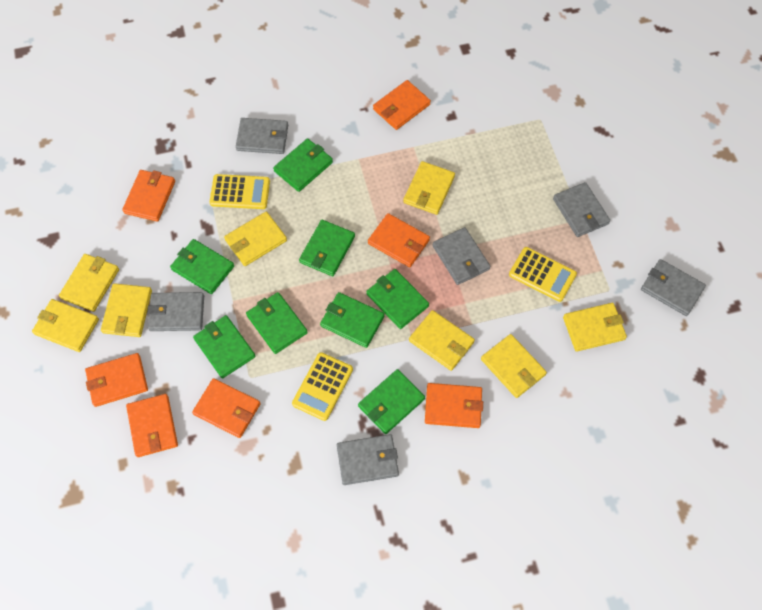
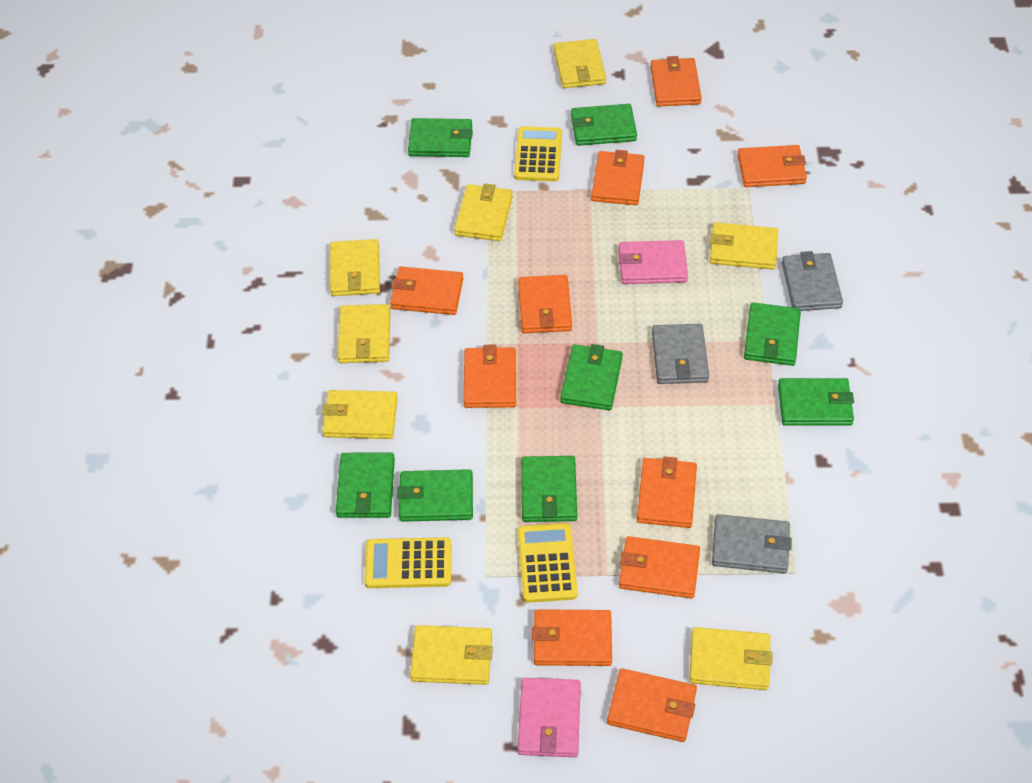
grey wallet: 6 -> 3
orange wallet: 7 -> 10
pink wallet: 0 -> 2

